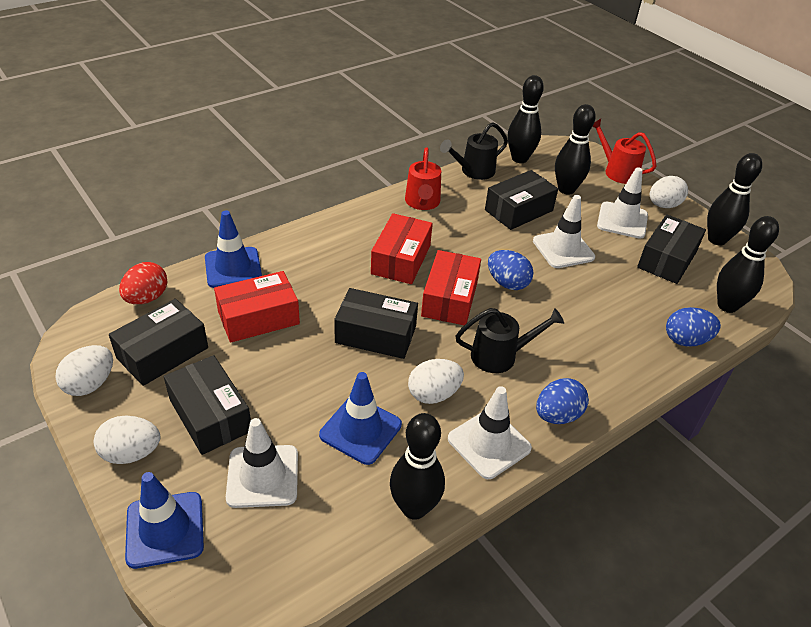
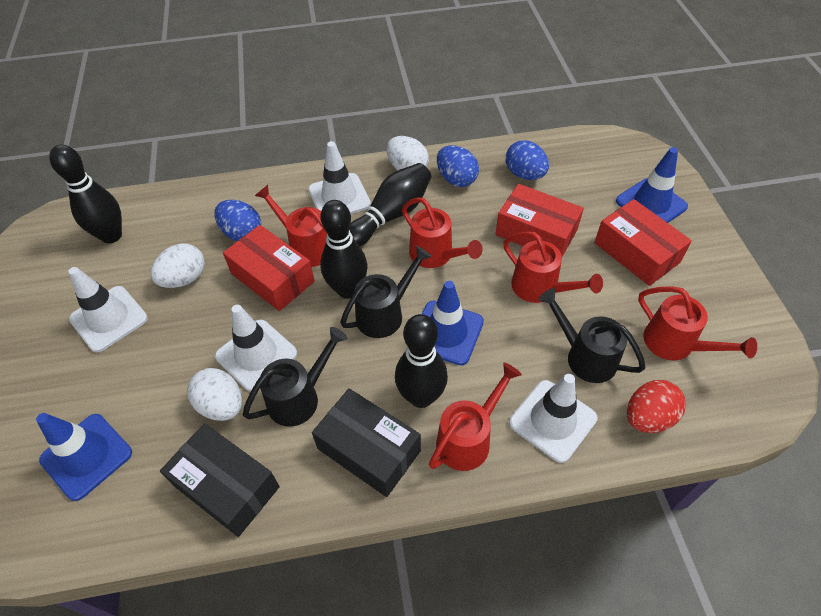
black bowling pin: 5 -> 4
black box: 5 -> 2
black watering can: 2 -> 3
red watering can: 2 -> 5
white egg: 4 -> 3

